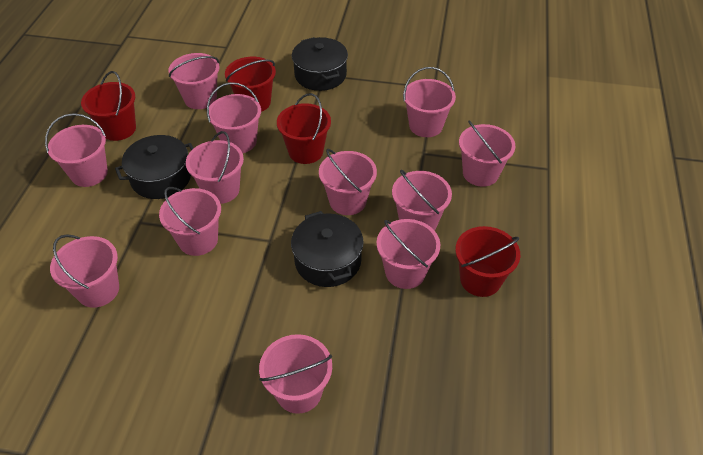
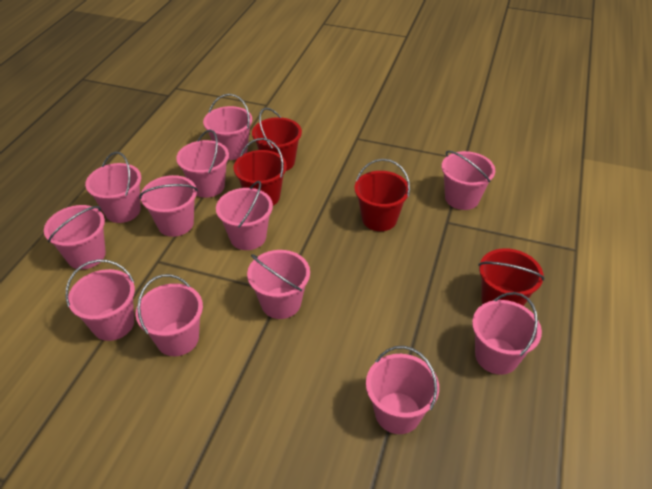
black pot: 3 -> 0

